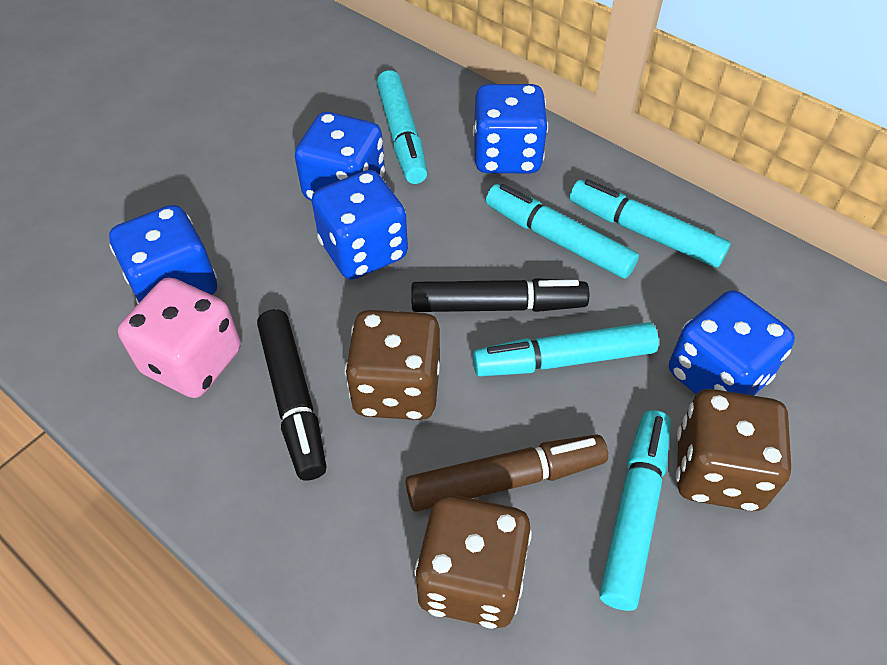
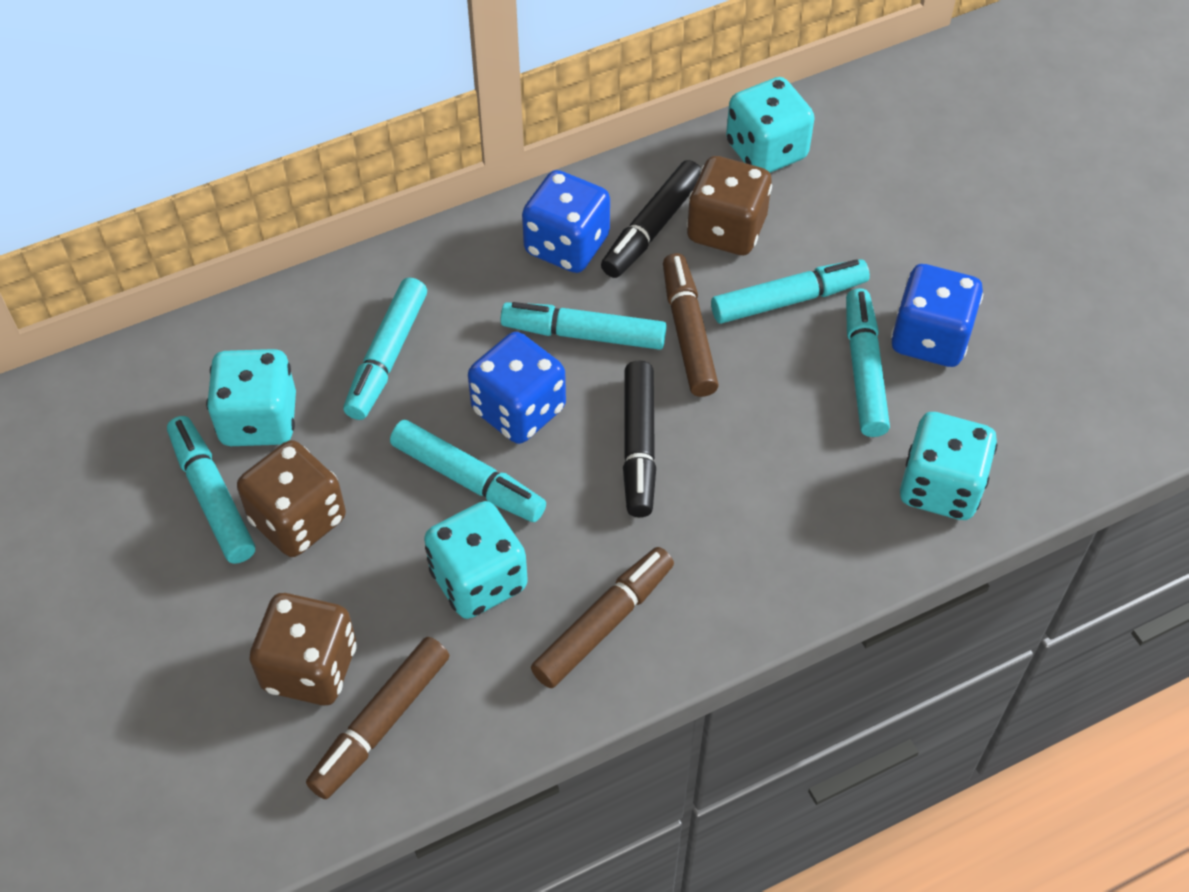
blue dice: 5 -> 3
brown marker: 1 -> 3
pink dice: 1 -> 0
turquoise dice: 0 -> 4
turquoise marker: 5 -> 6

